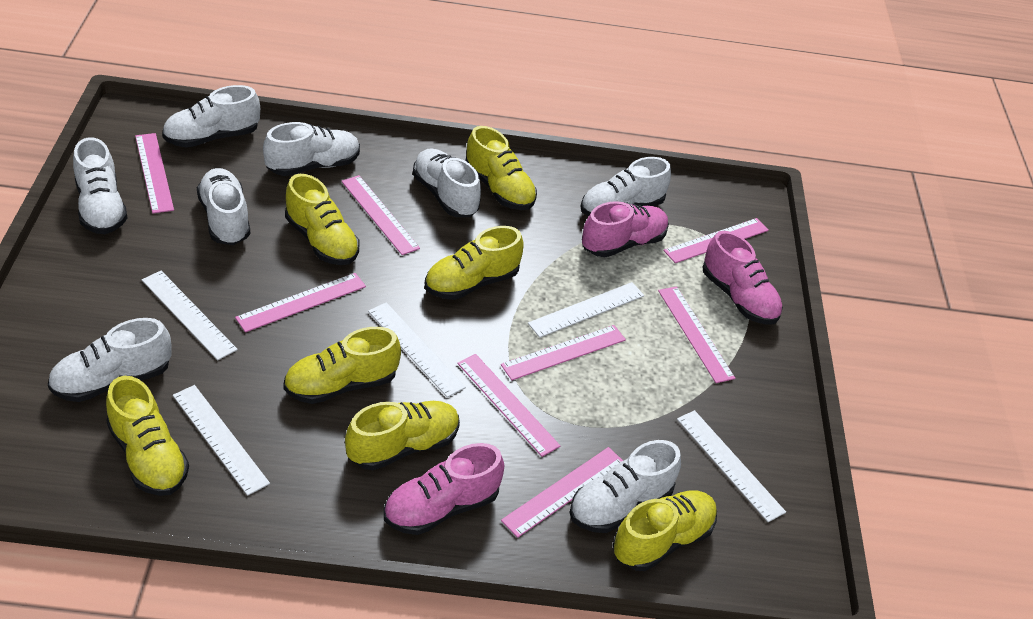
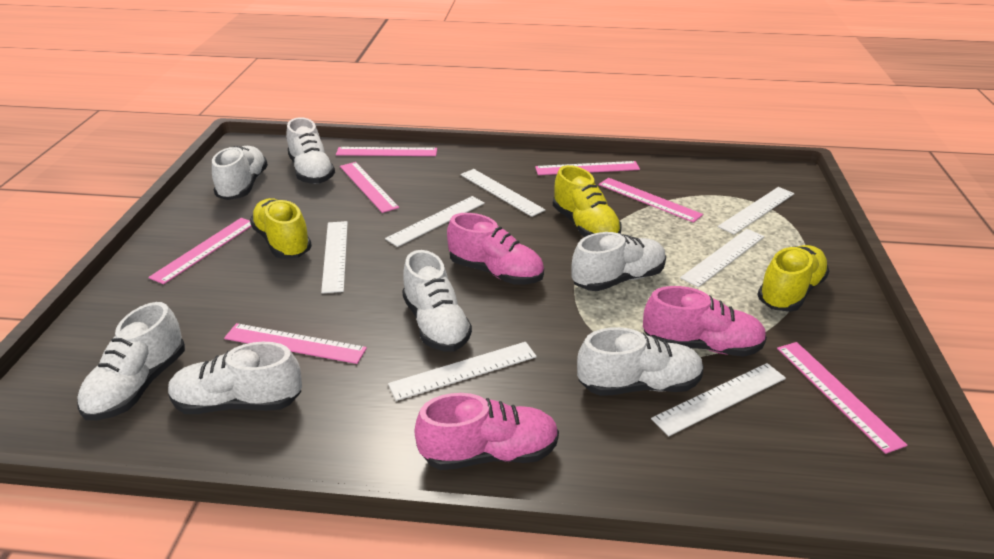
pink ruler: 8 -> 7
white ruler: 5 -> 7
white shoe: 8 -> 7
yellow shoe: 7 -> 3

